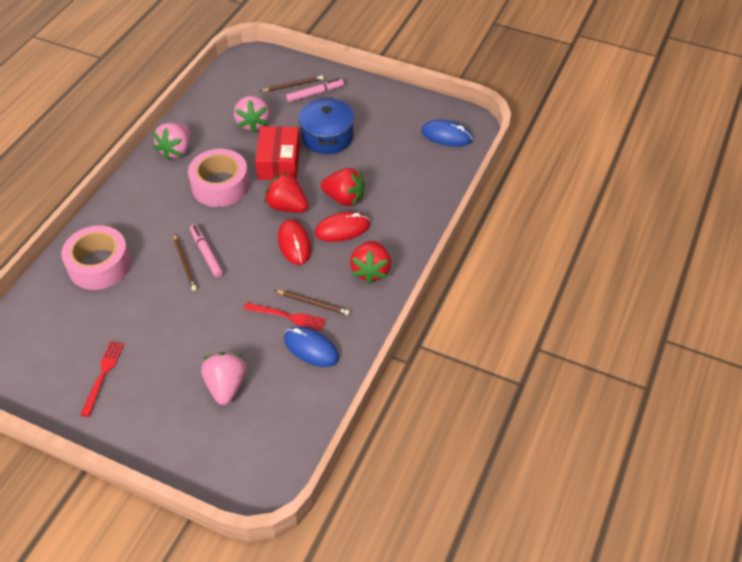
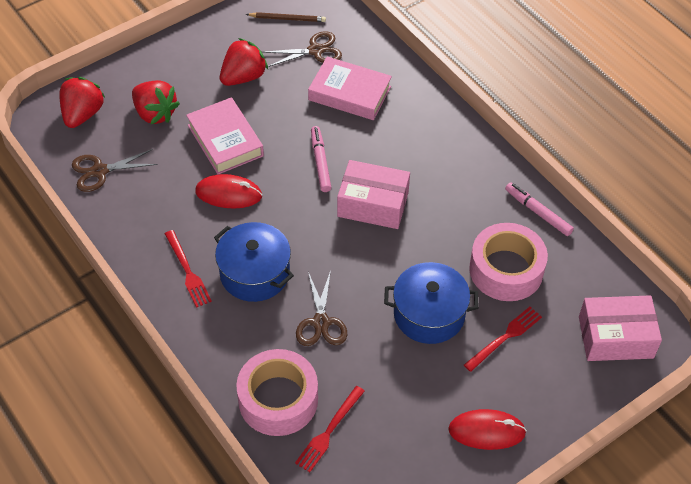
blue mouse: 2 -> 0
blue pot: 1 -> 2
brown pencil: 3 -> 1
brown scissors: 0 -> 3
pink book: 0 -> 2
pink box: 0 -> 2
pink strawberry: 3 -> 0
red box: 1 -> 0
red fork: 2 -> 3

